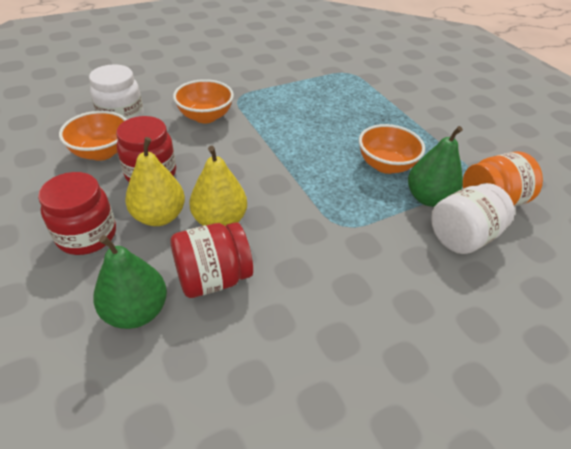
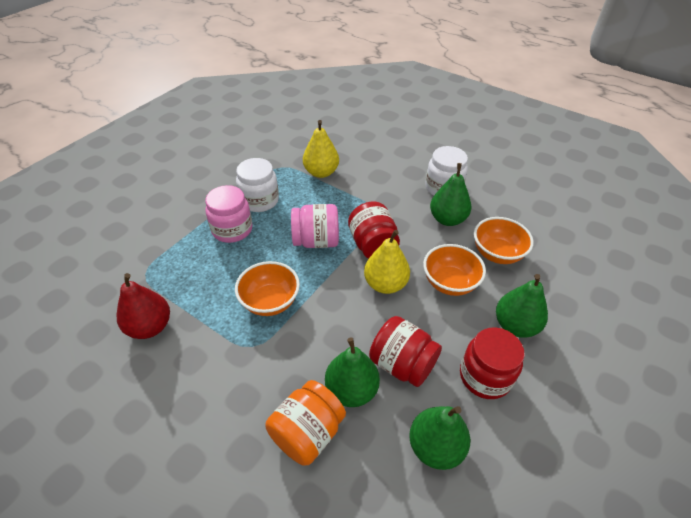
green pear: 2 -> 4
pink jar: 0 -> 2
red pear: 0 -> 1

